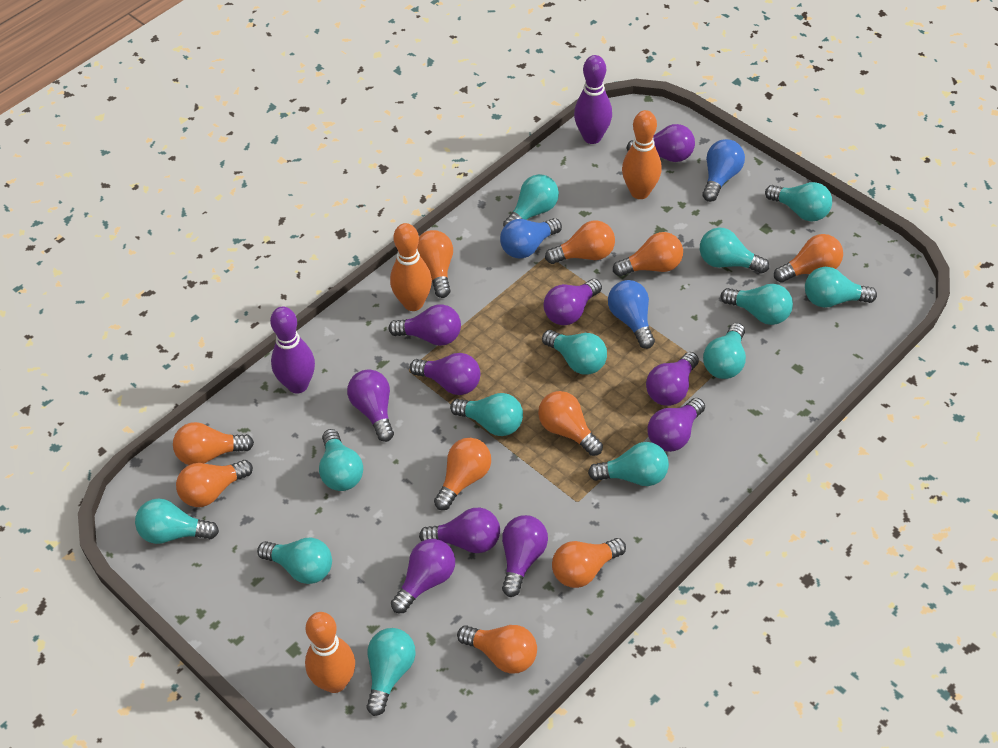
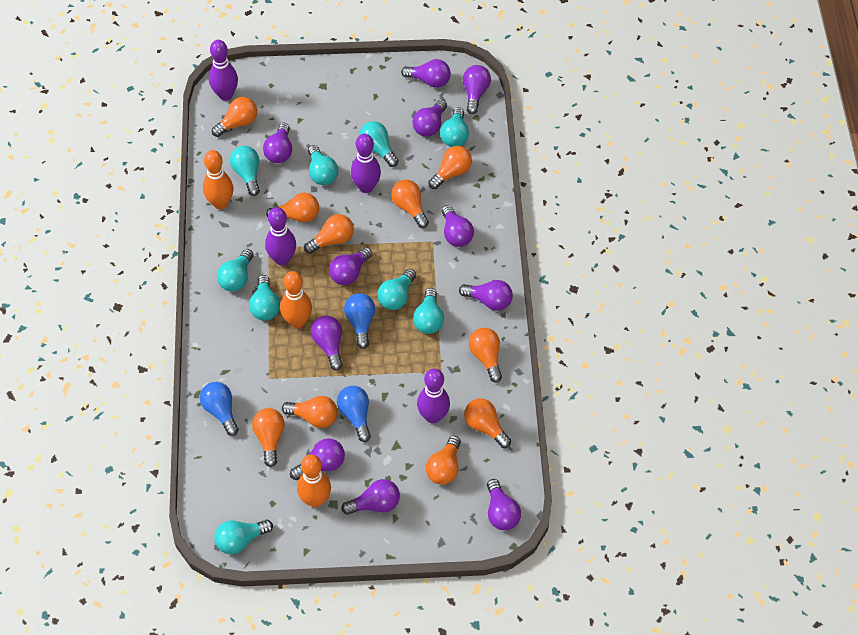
purple bowling pin: 2 -> 4
purple light bulb: 10 -> 11
turquoise light bulb: 13 -> 9

